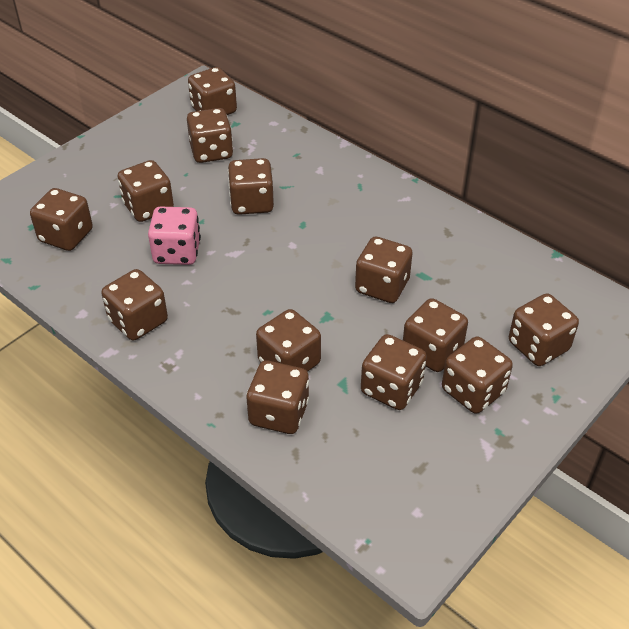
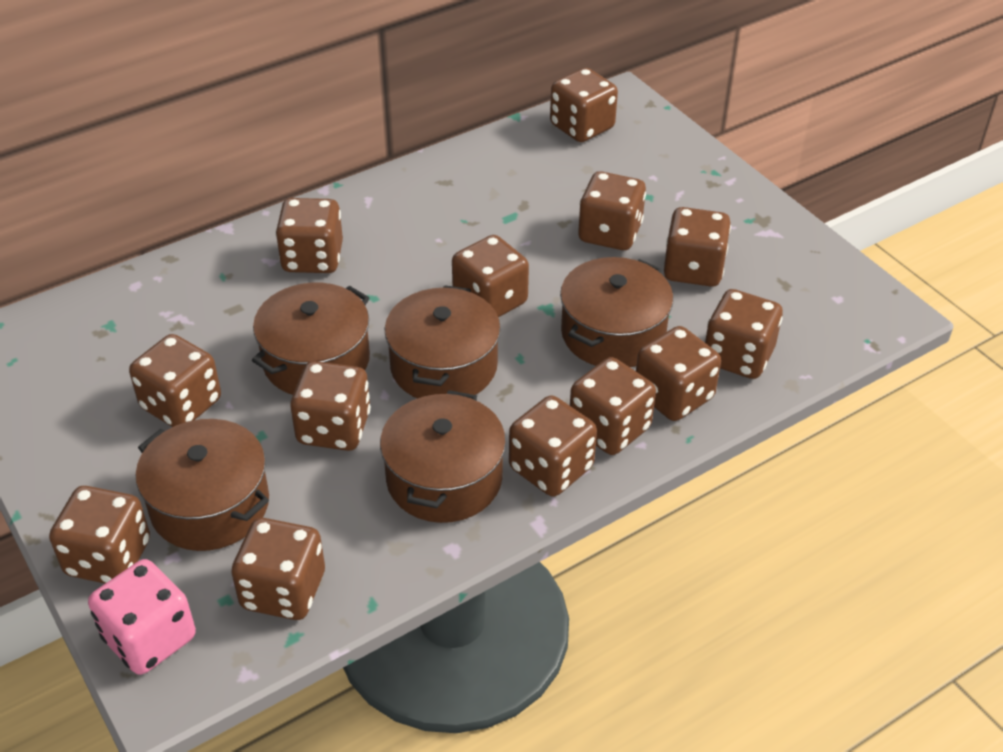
brown pot: 0 -> 5

